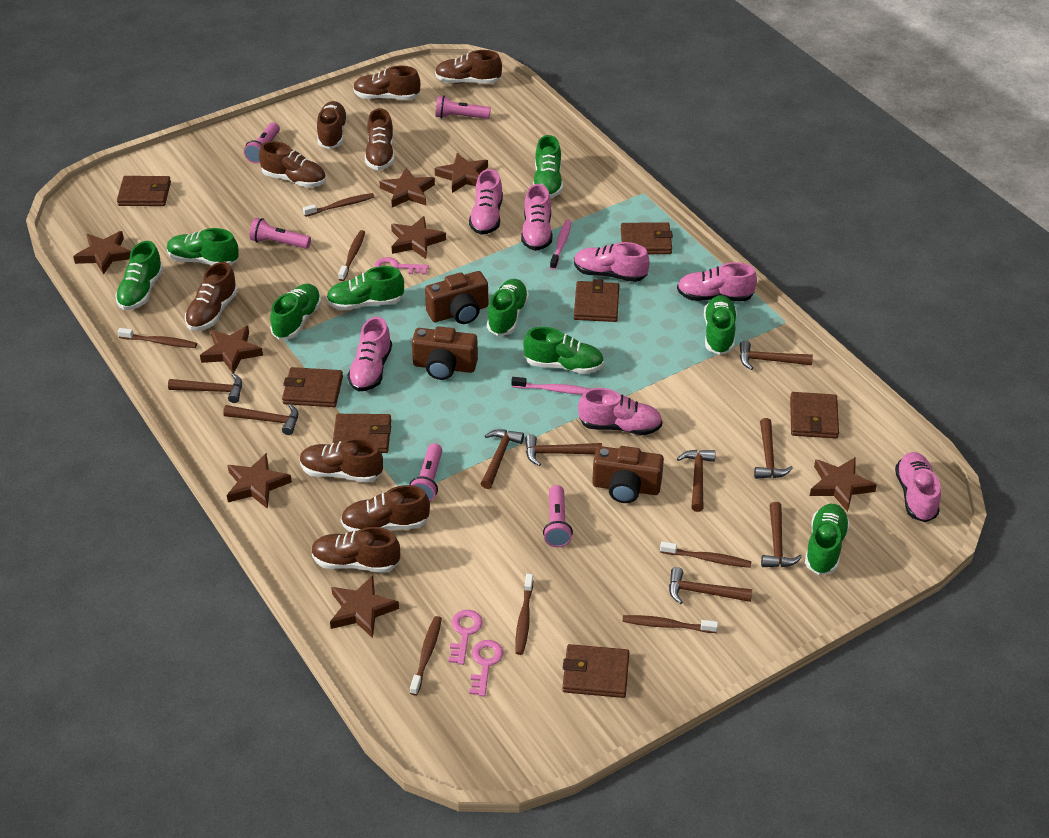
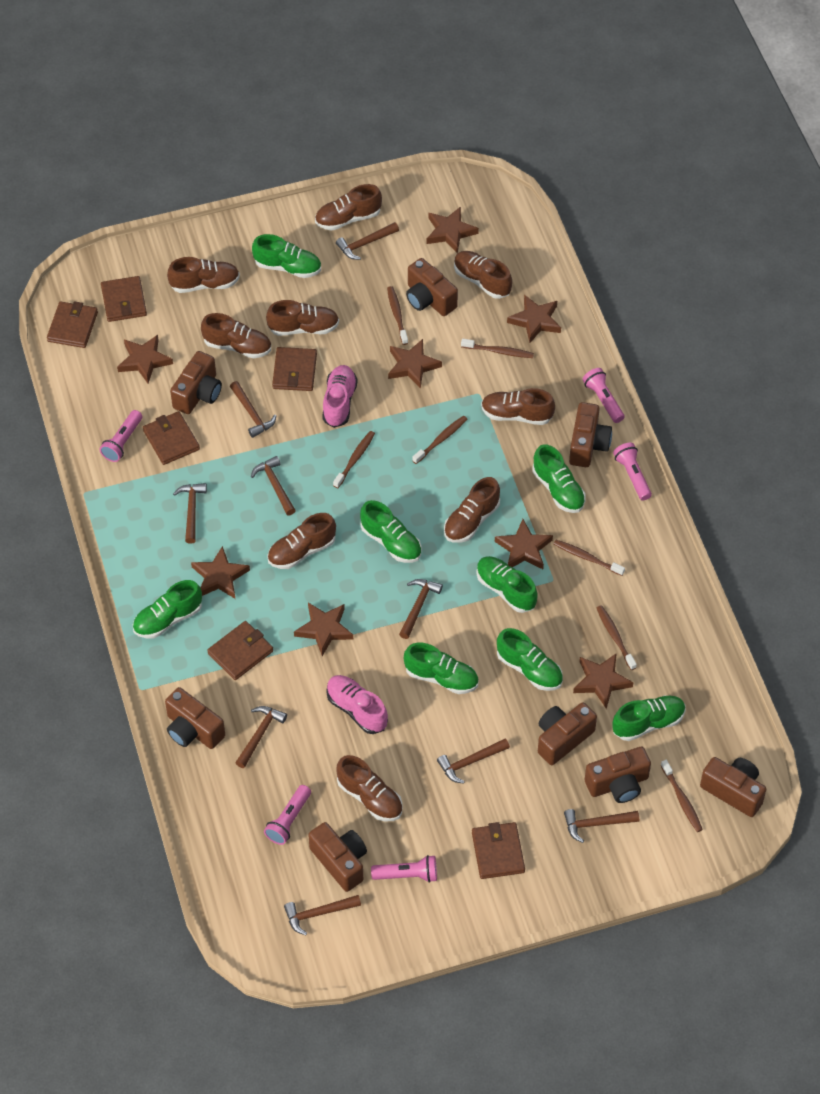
brown camera: 3 -> 8
brown wallet: 7 -> 6
green shoe: 9 -> 8
pink key: 3 -> 0
pink shoe: 7 -> 2
pink toothbrush: 2 -> 0

